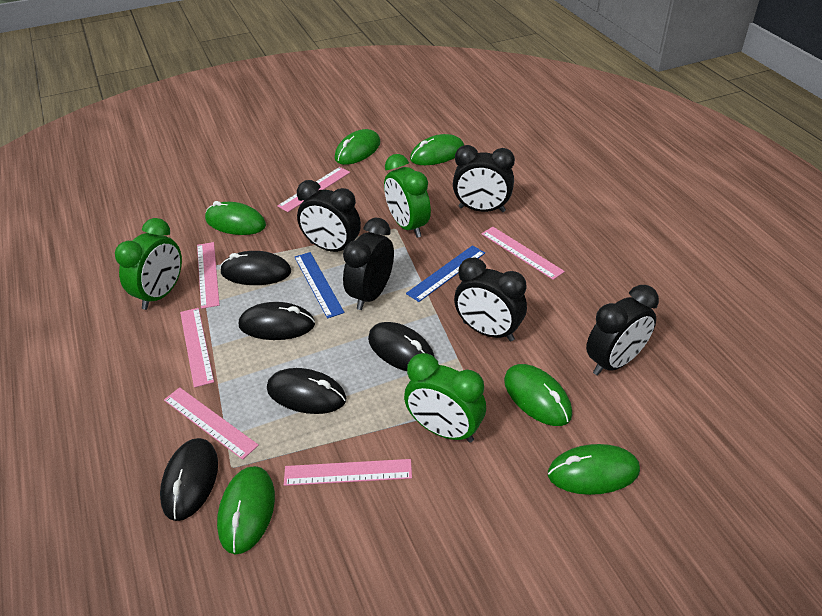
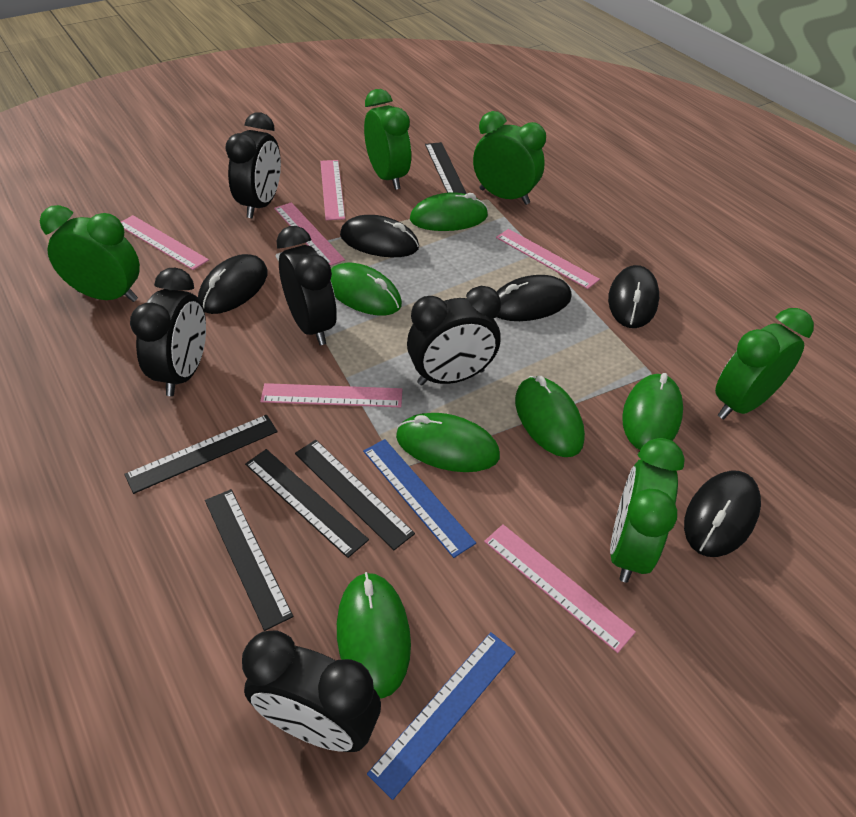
black ruler: 0 -> 5
green clock: 3 -> 5

